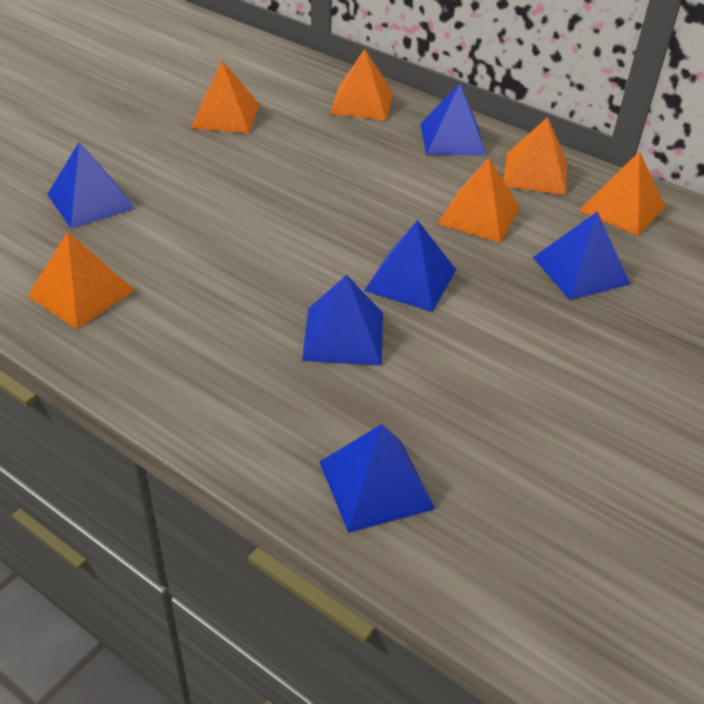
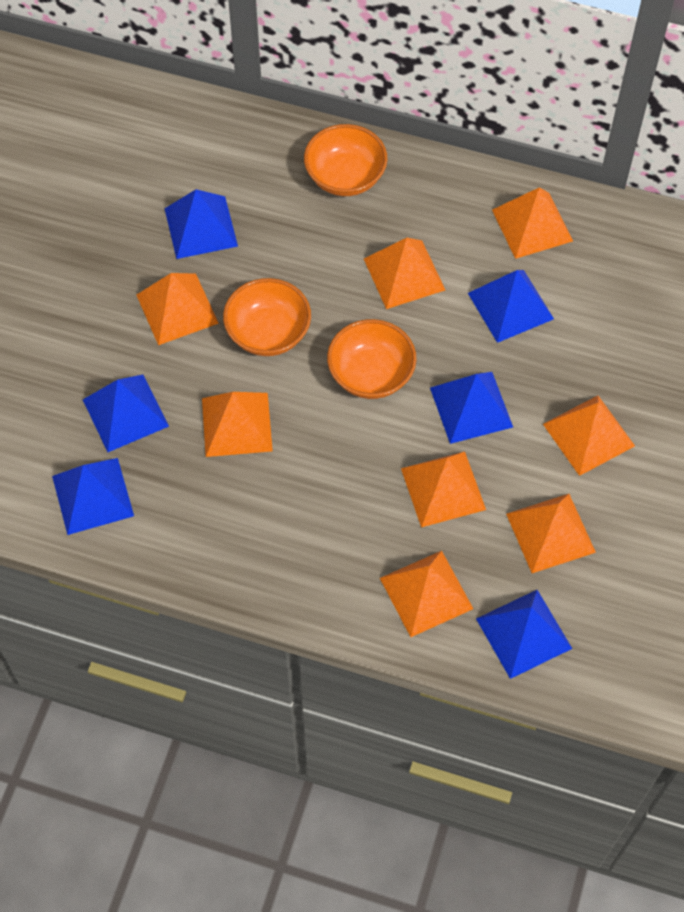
orange bowl: 0 -> 3
orange pyramid: 6 -> 8

